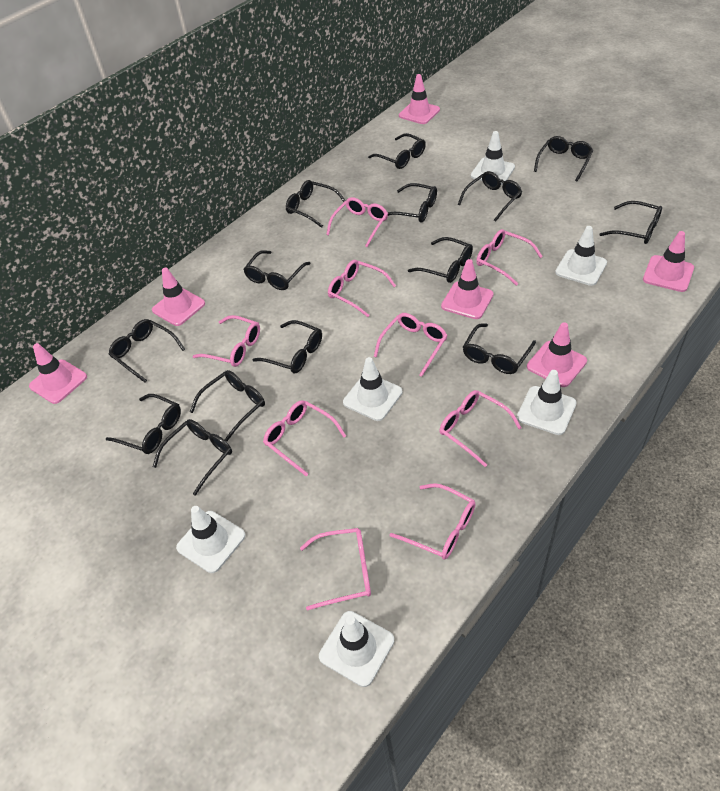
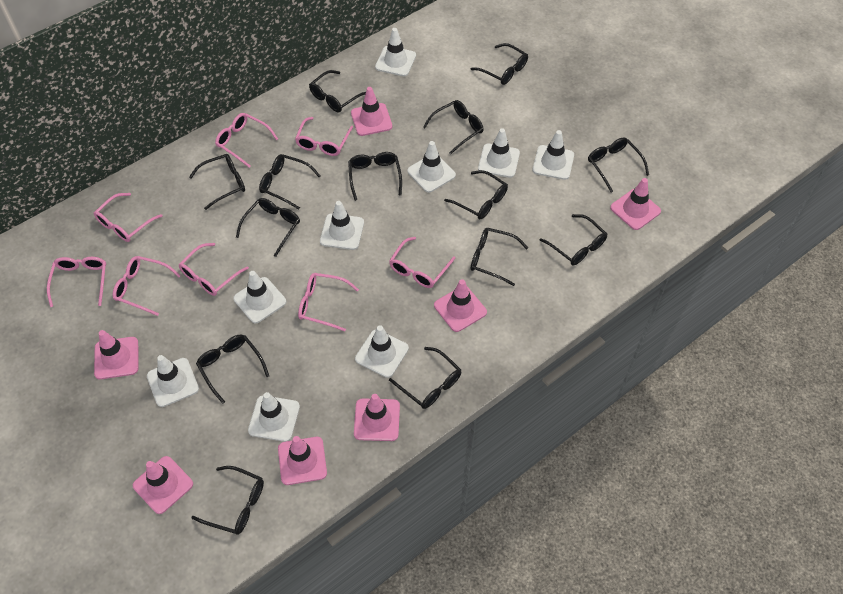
pink glasses: 9 -> 8
pink traffic cone: 6 -> 7
white traffic cone: 6 -> 9

